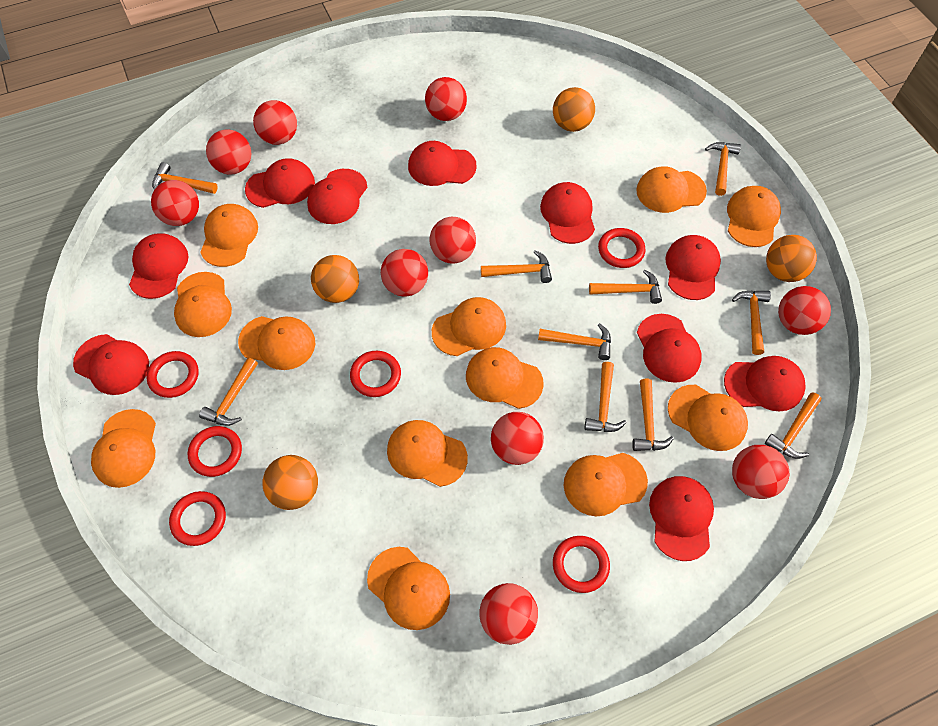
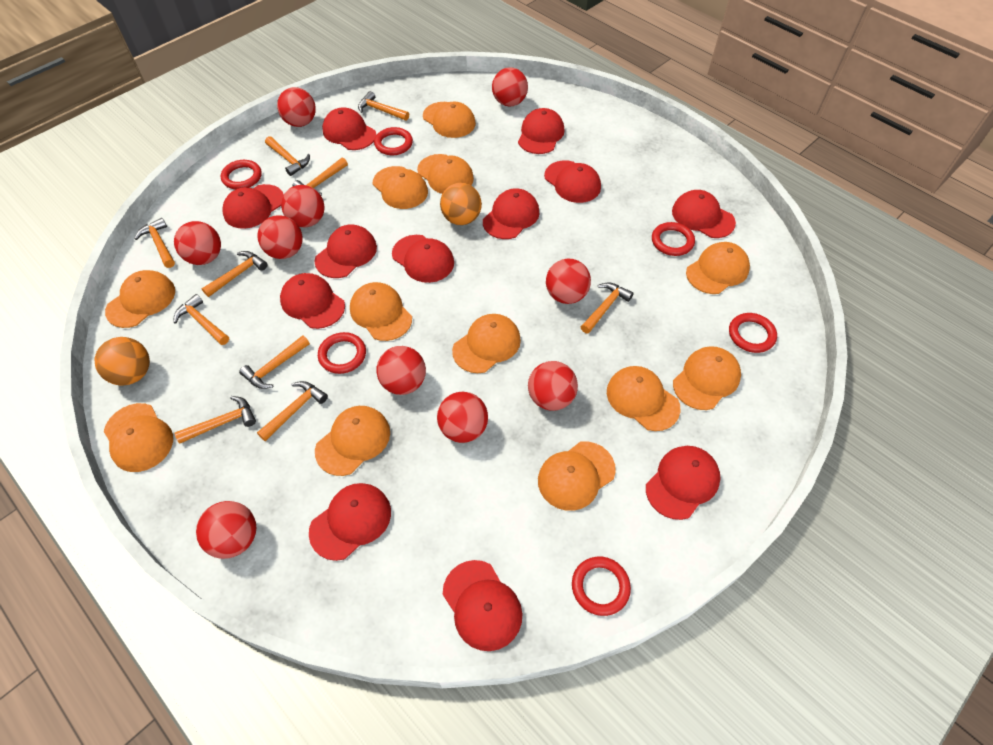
orange ball: 4 -> 2
red cap: 10 -> 12

